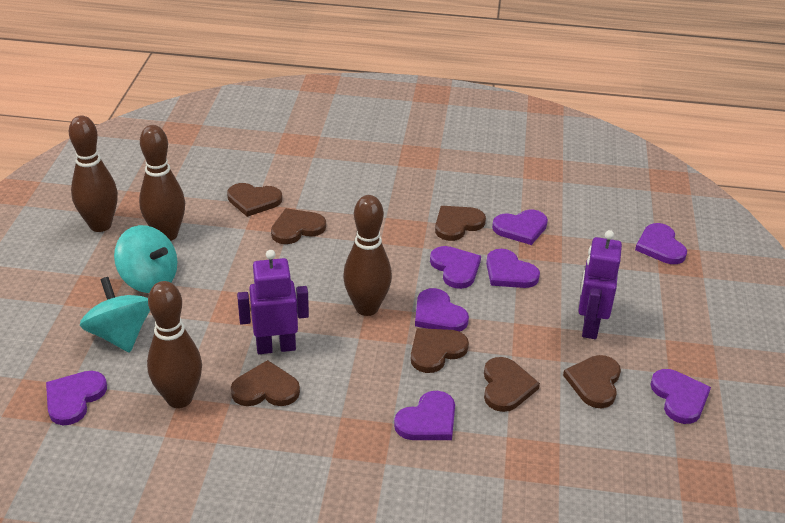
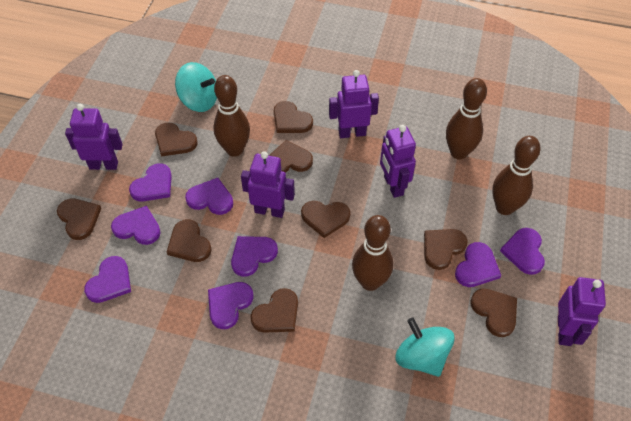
brown heart: 7 -> 9
purple robot: 2 -> 5

